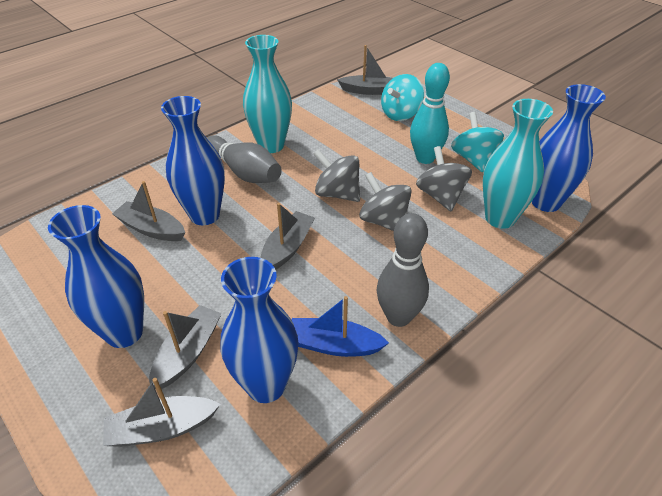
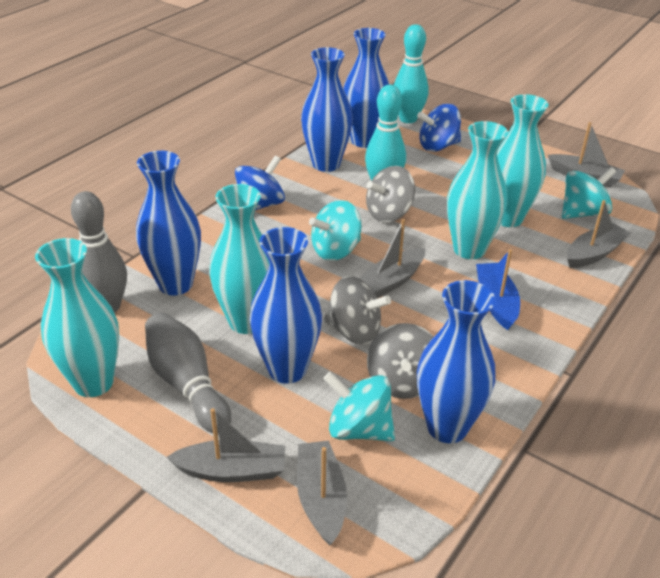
blue spinning top: 0 -> 2
blue vase: 4 -> 5
turquoise bowling pin: 1 -> 2
turquoise spinning top: 2 -> 3
turquoise vase: 2 -> 4

